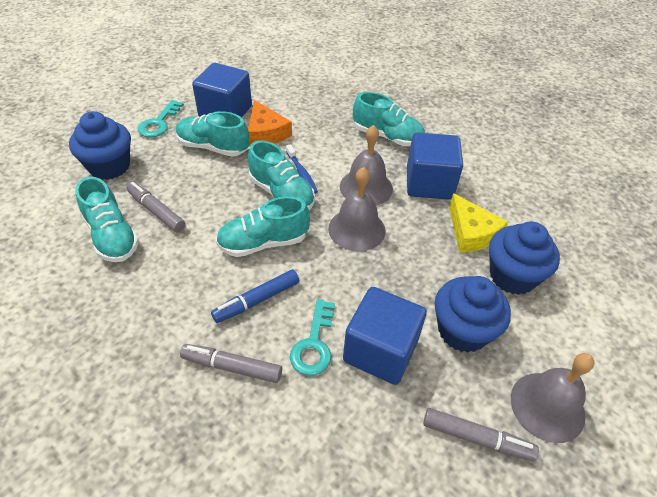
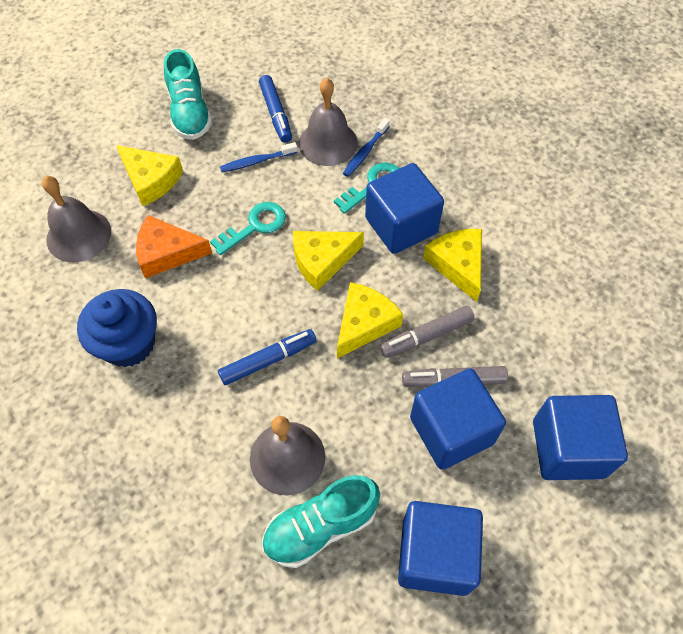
blue cube: 3 -> 4
blue cupcake: 3 -> 1
blue marker: 1 -> 2
blue toothbrush: 1 -> 2
grey marker: 3 -> 2
turquoise shoe: 5 -> 2
yellow cheese: 1 -> 4

